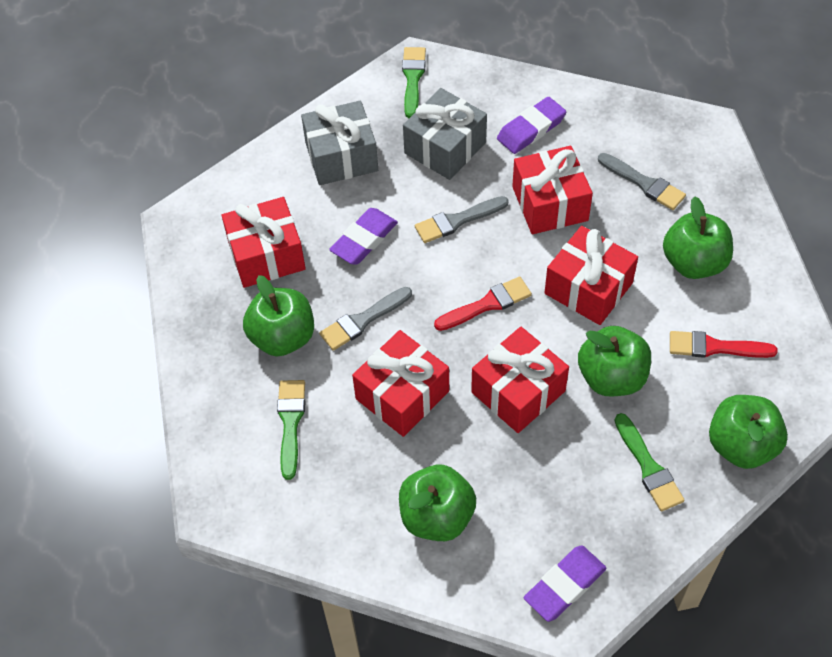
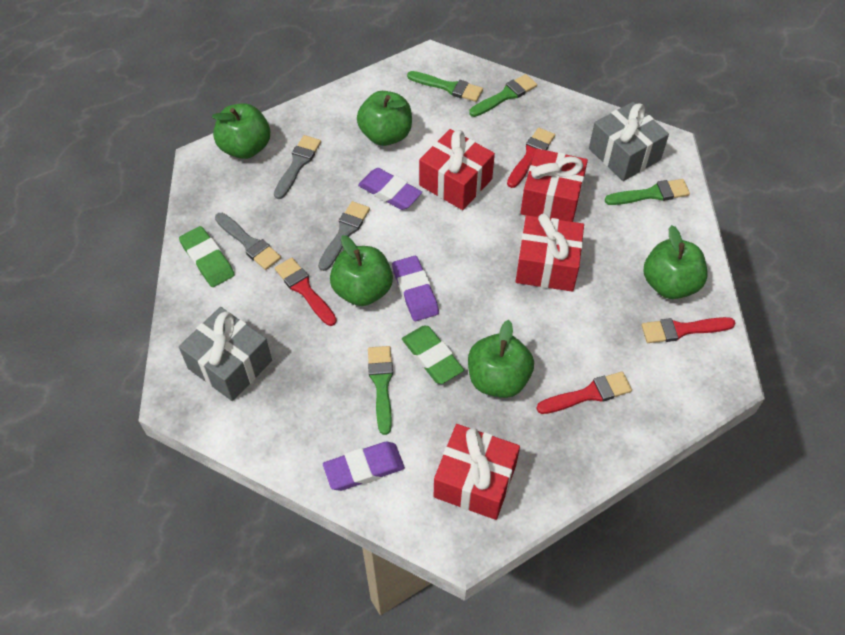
green brush: 3 -> 4
green eraser: 0 -> 2
red brush: 2 -> 4
red gift: 5 -> 4

